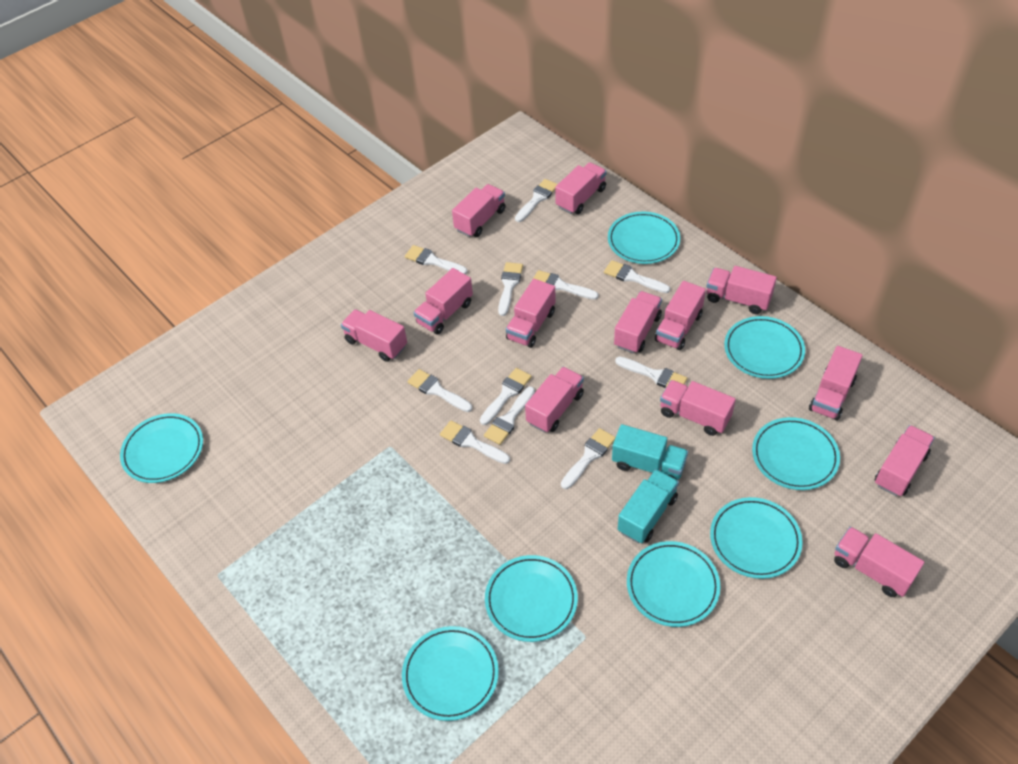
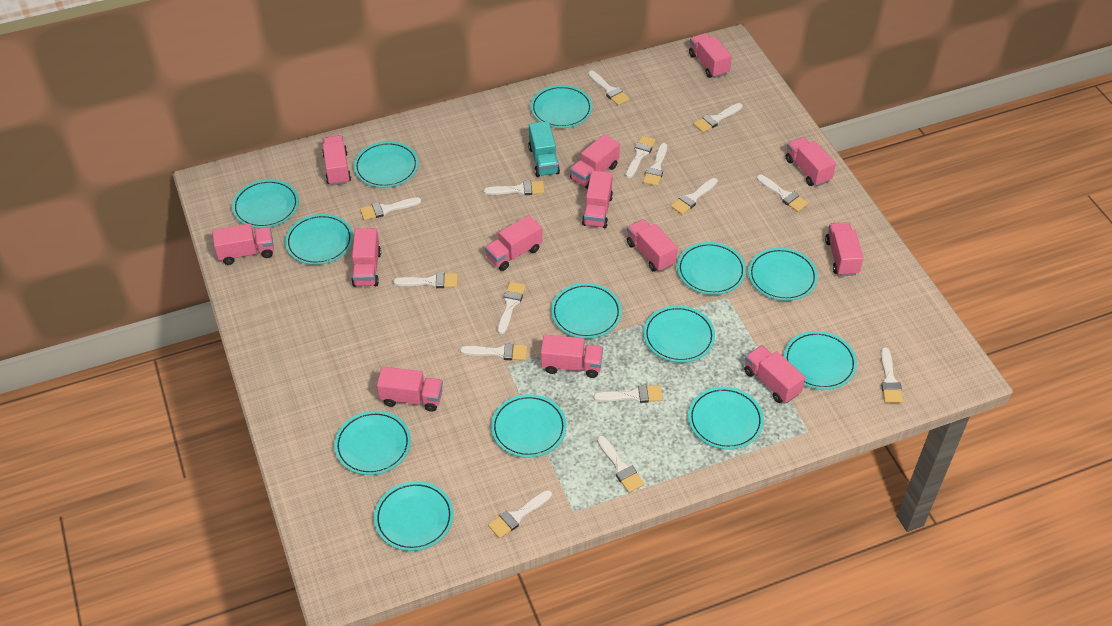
turquoise plate: 8 -> 13
turquoise truck: 2 -> 1
white brush: 11 -> 15

